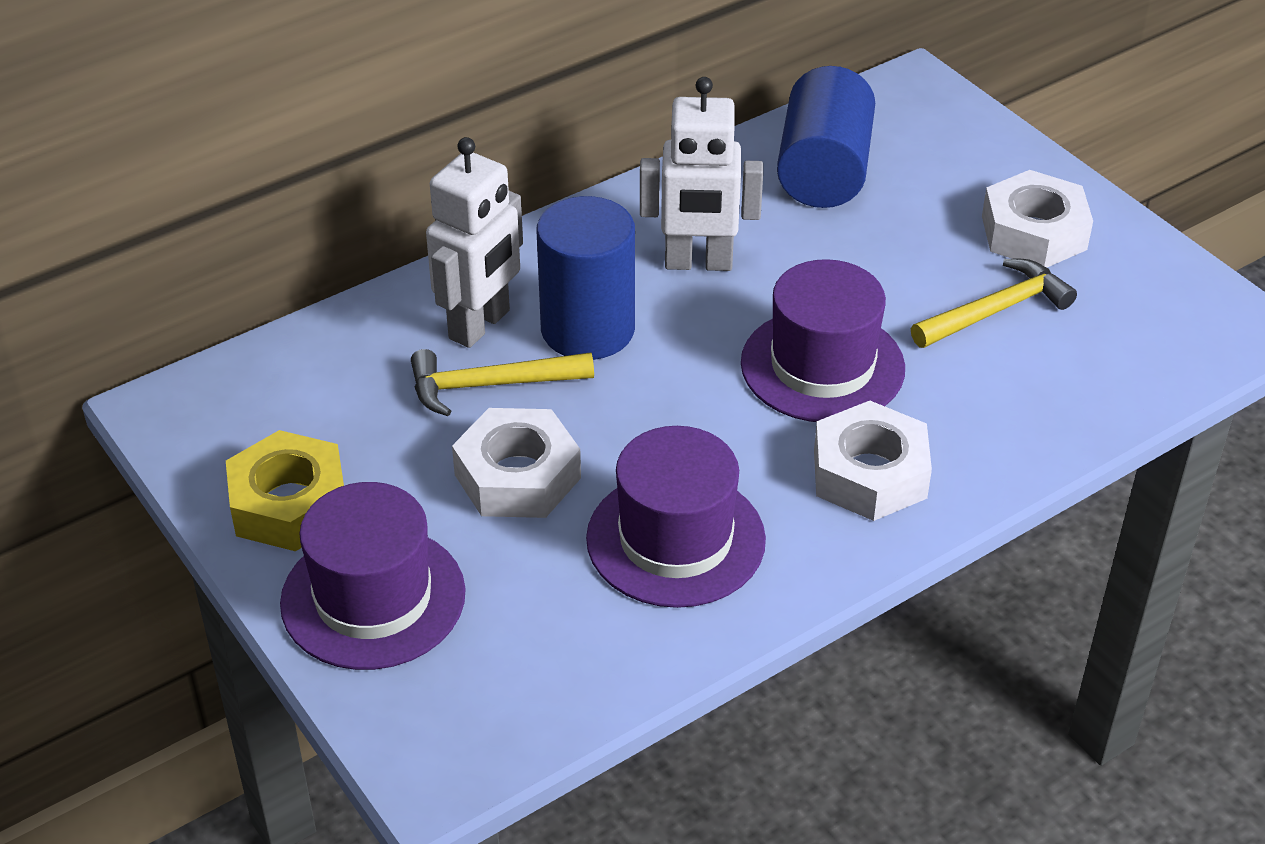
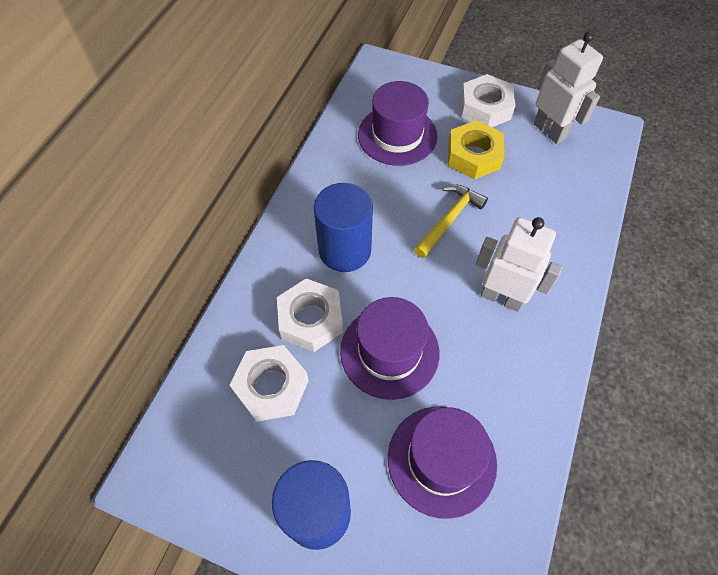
yellow hammer: 2 -> 1

